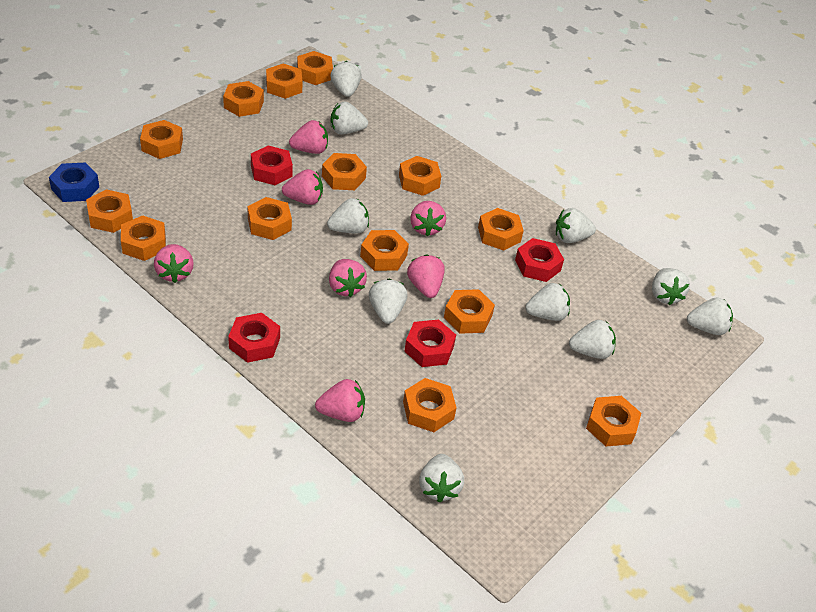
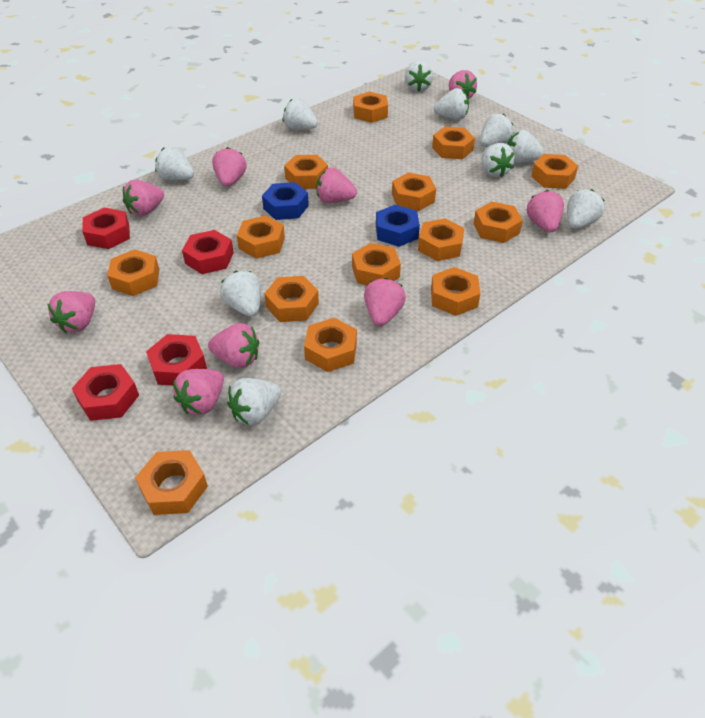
blue nut: 1 -> 2
pink strawberry: 7 -> 9

